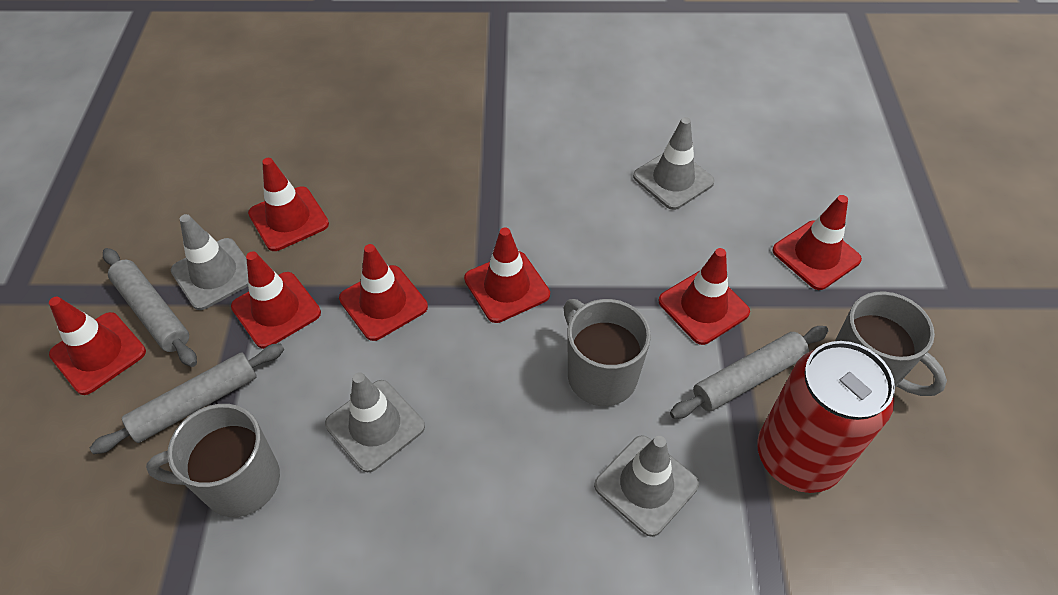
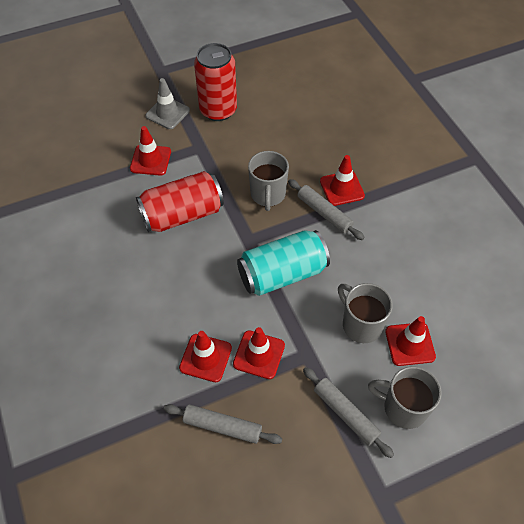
grey traffic cone: 4 -> 1
red can: 1 -> 2
red traffic cone: 7 -> 5
turquoise can: 0 -> 1

